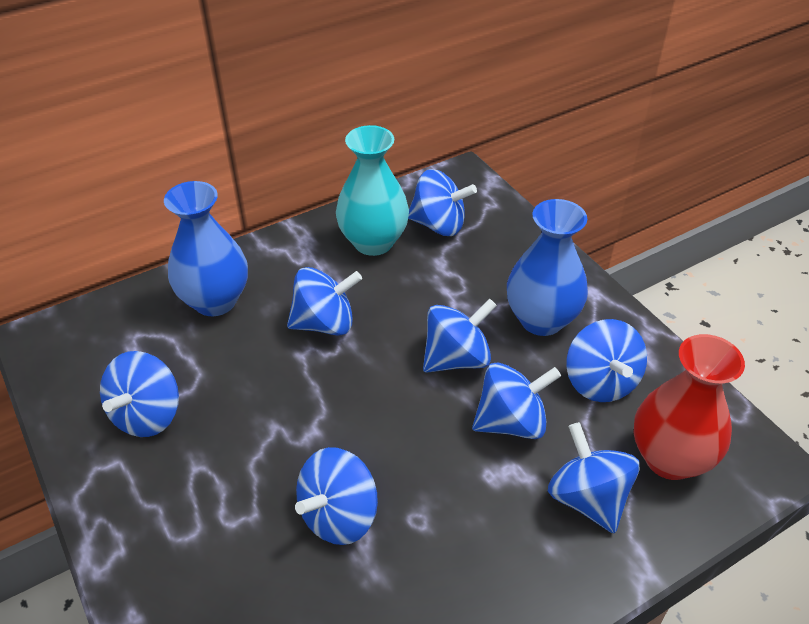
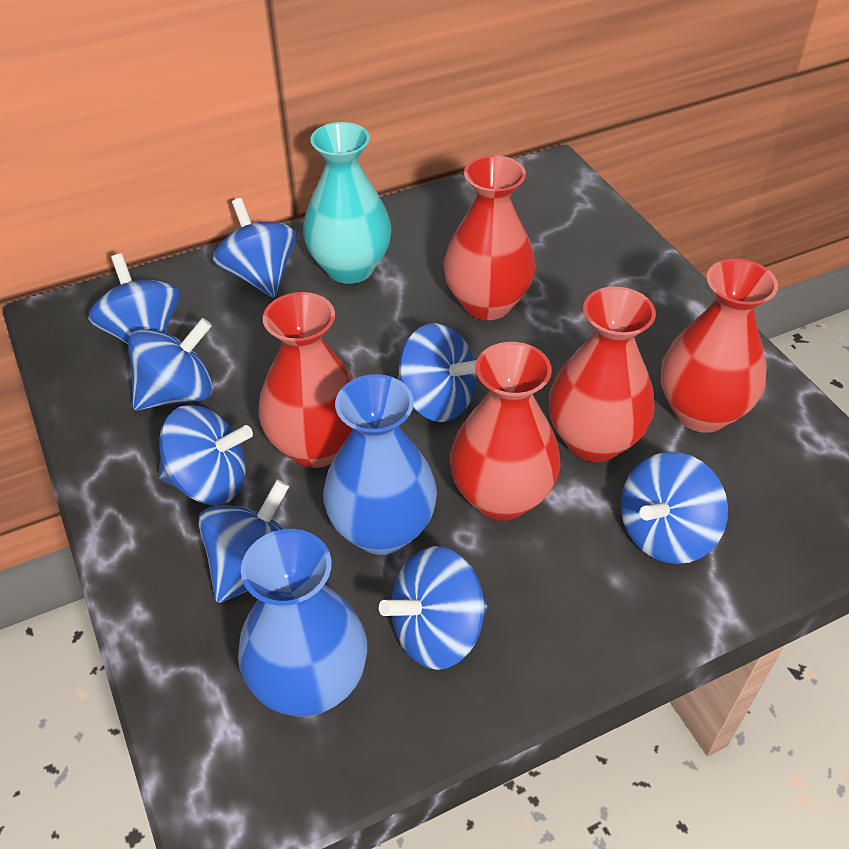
red vase: 1 -> 5

